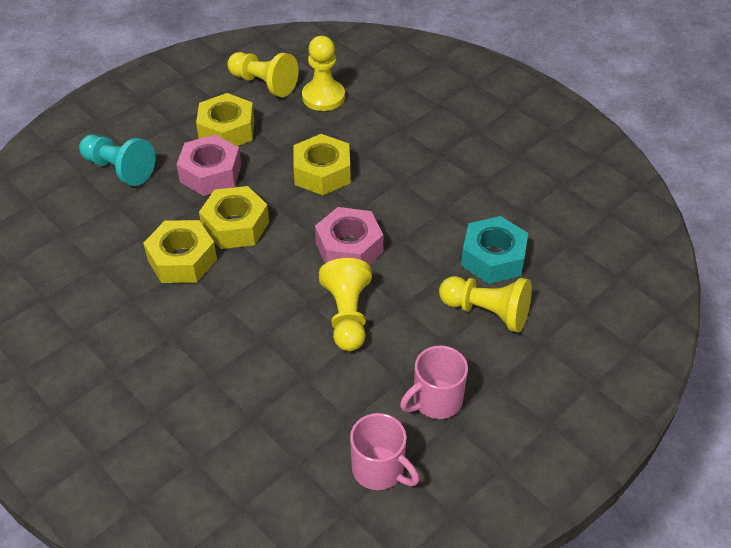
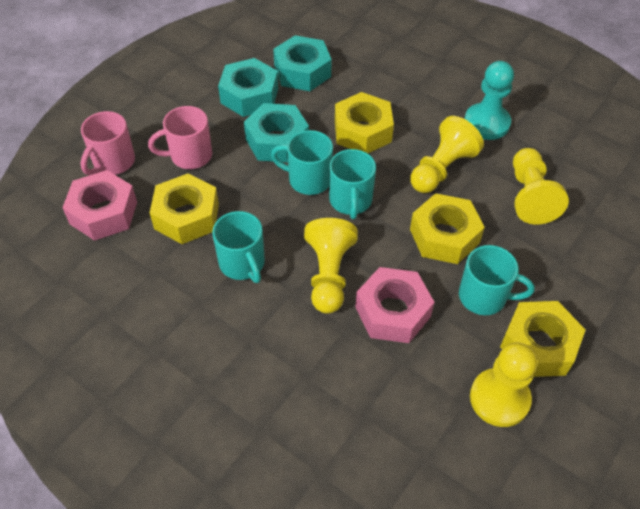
turquoise mug: 0 -> 4
turquoise nut: 1 -> 3

